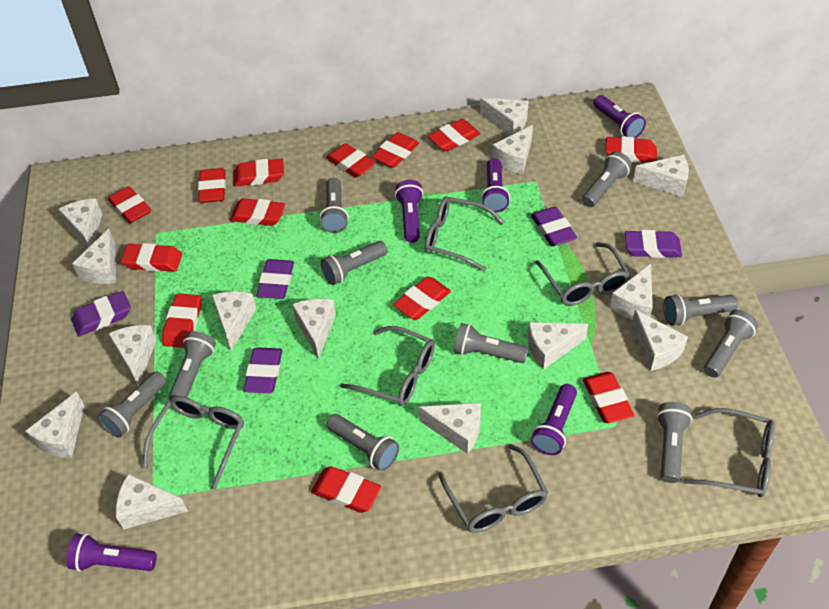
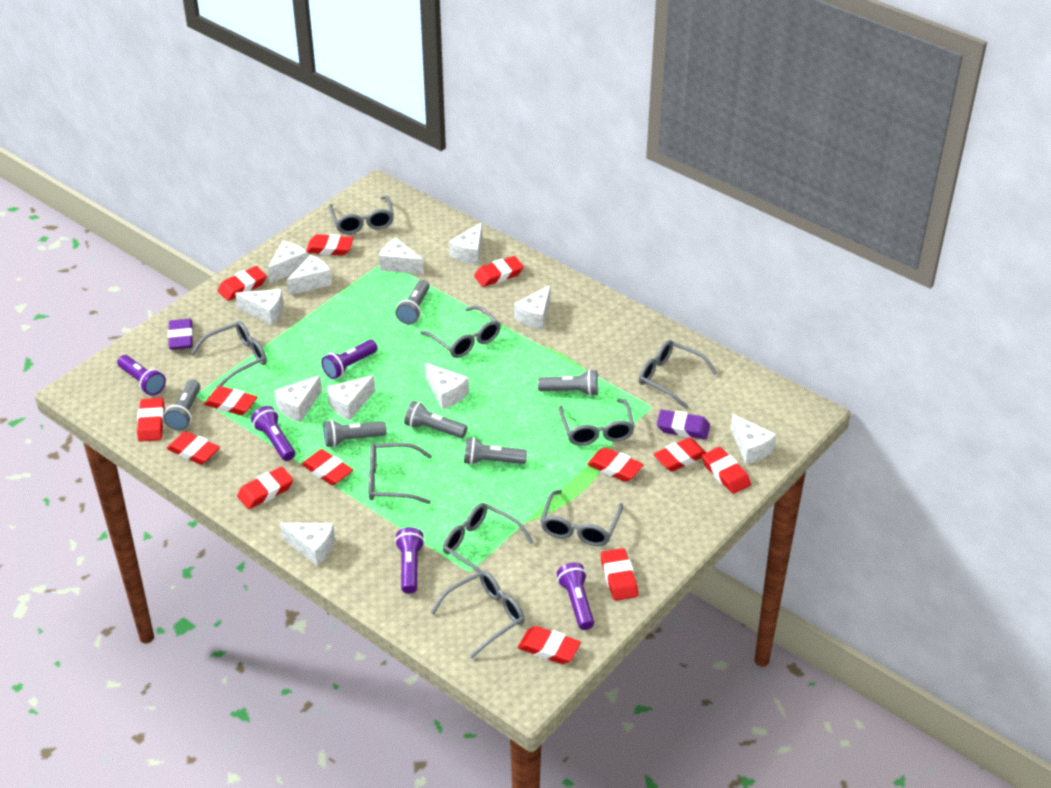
grey flashlight: 10 -> 6
grey glasses: 6 -> 9
purple eraser: 5 -> 2
white cheese: 14 -> 11

